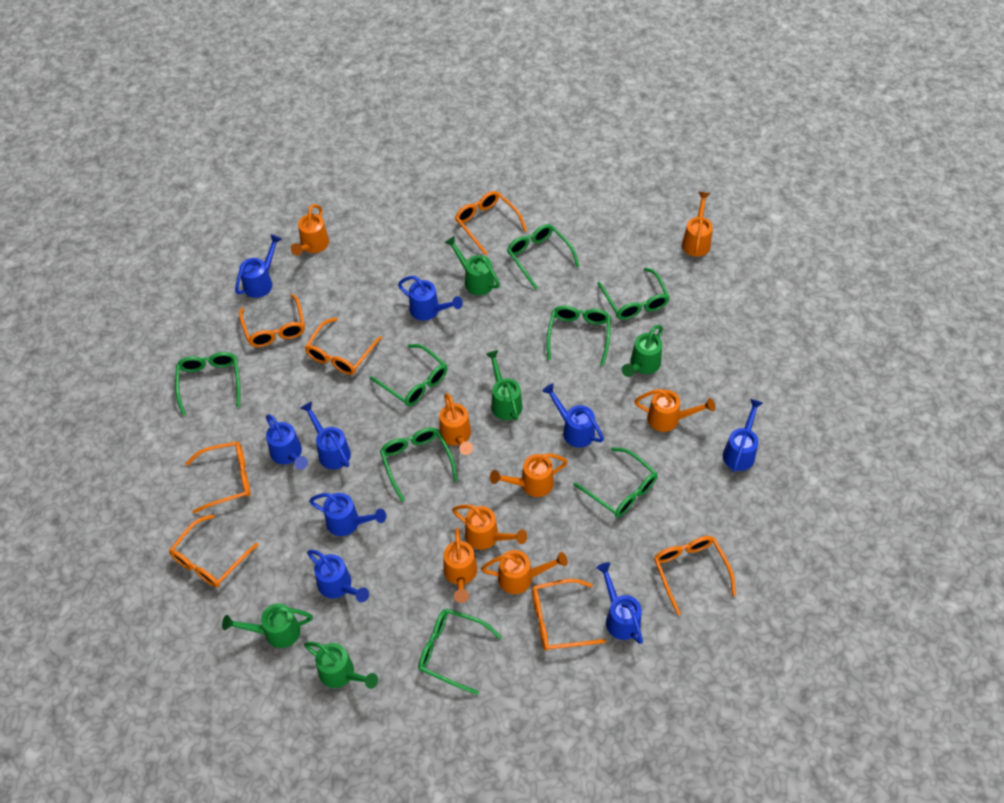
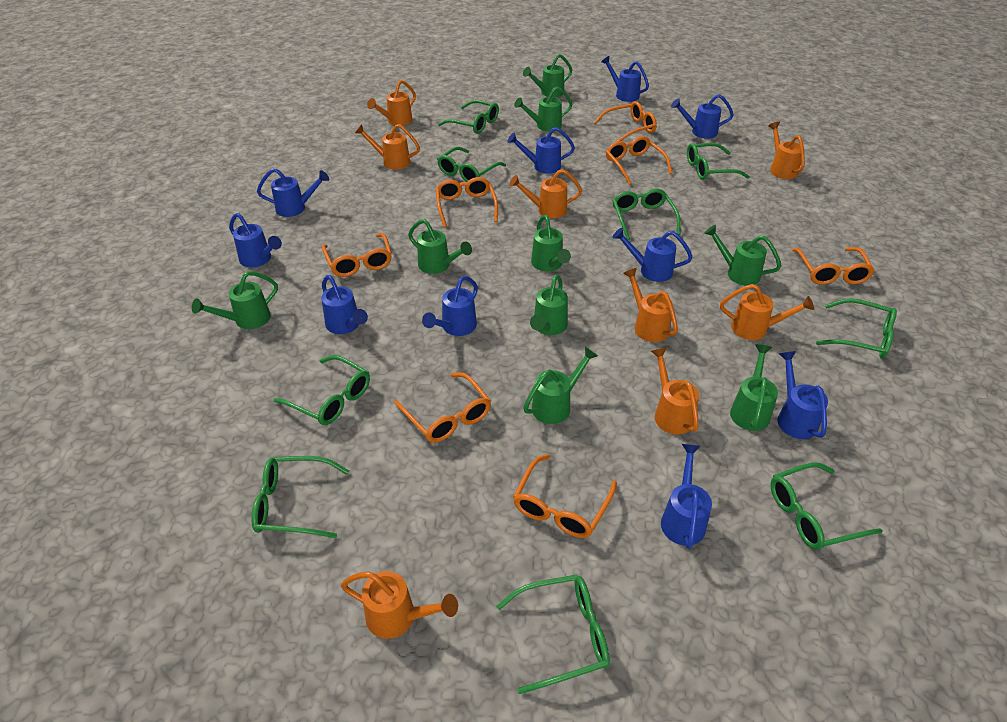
blue watering can: 9 -> 10
green glasses: 8 -> 9
green watering can: 5 -> 9

